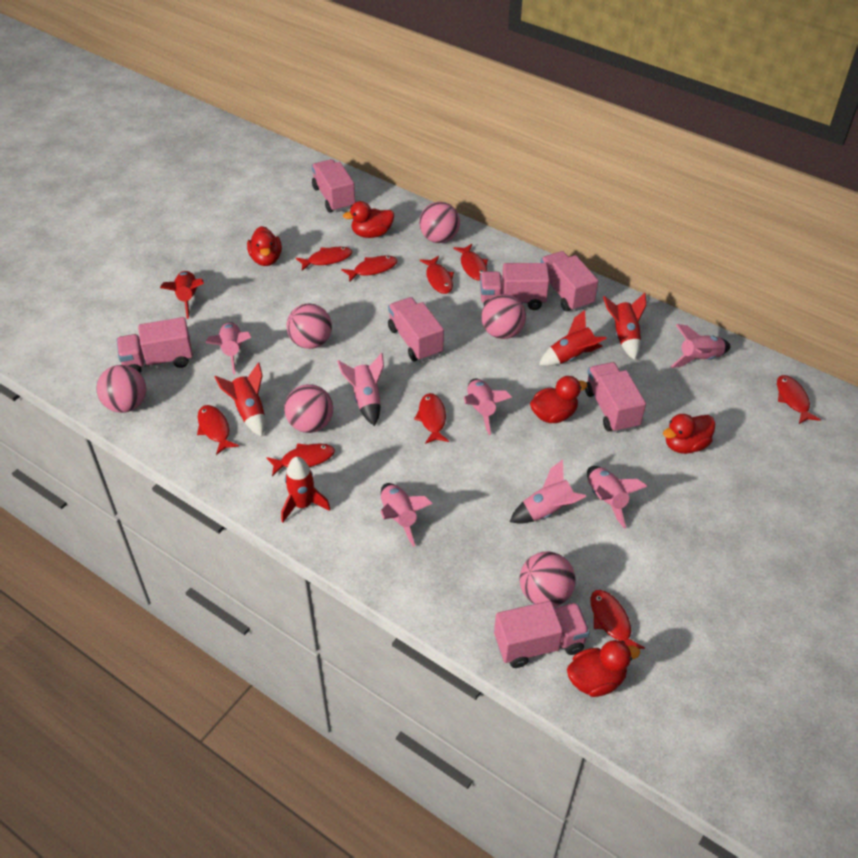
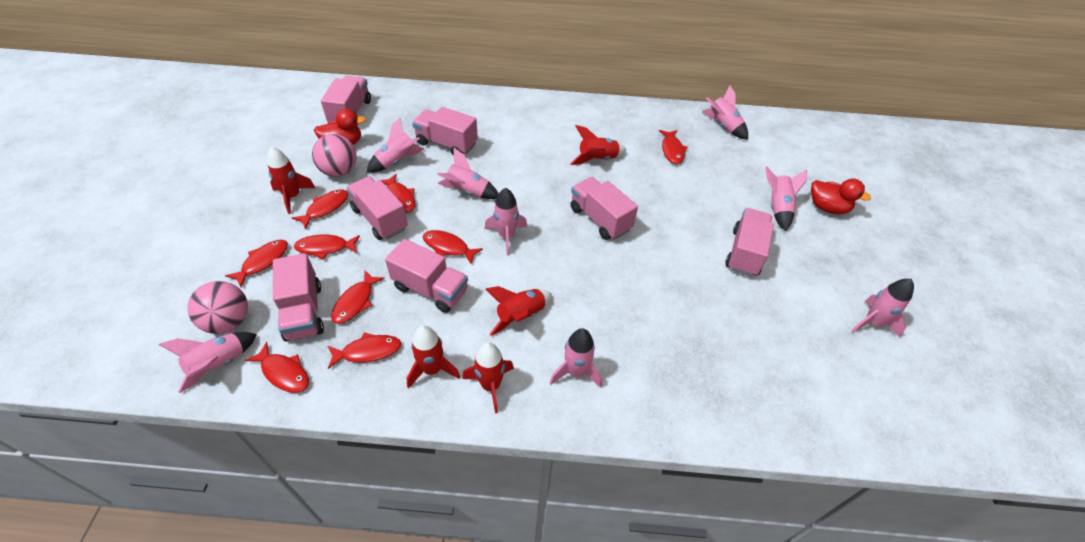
pink ball: 6 -> 2
pink rocket: 7 -> 8
red duck: 5 -> 2

